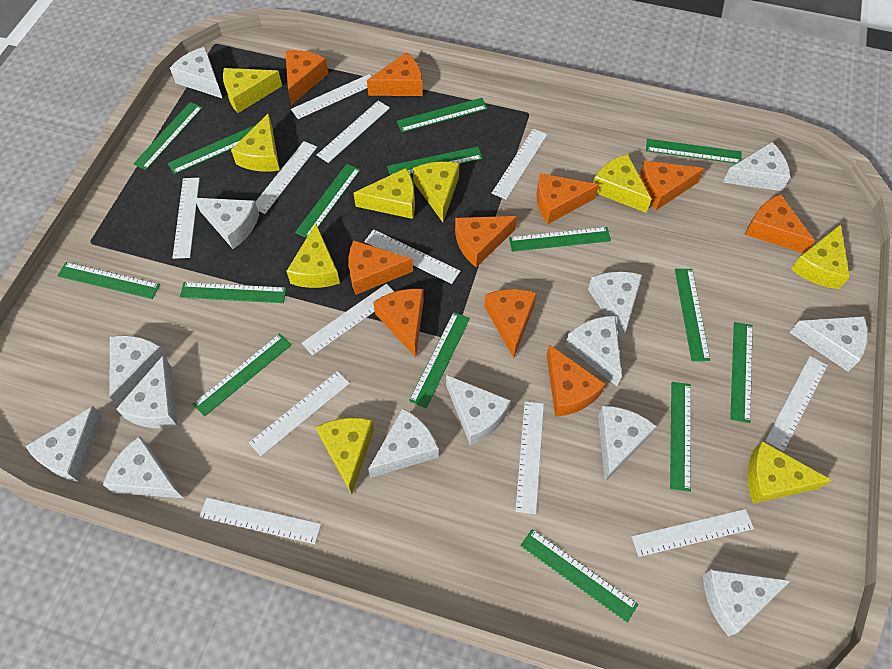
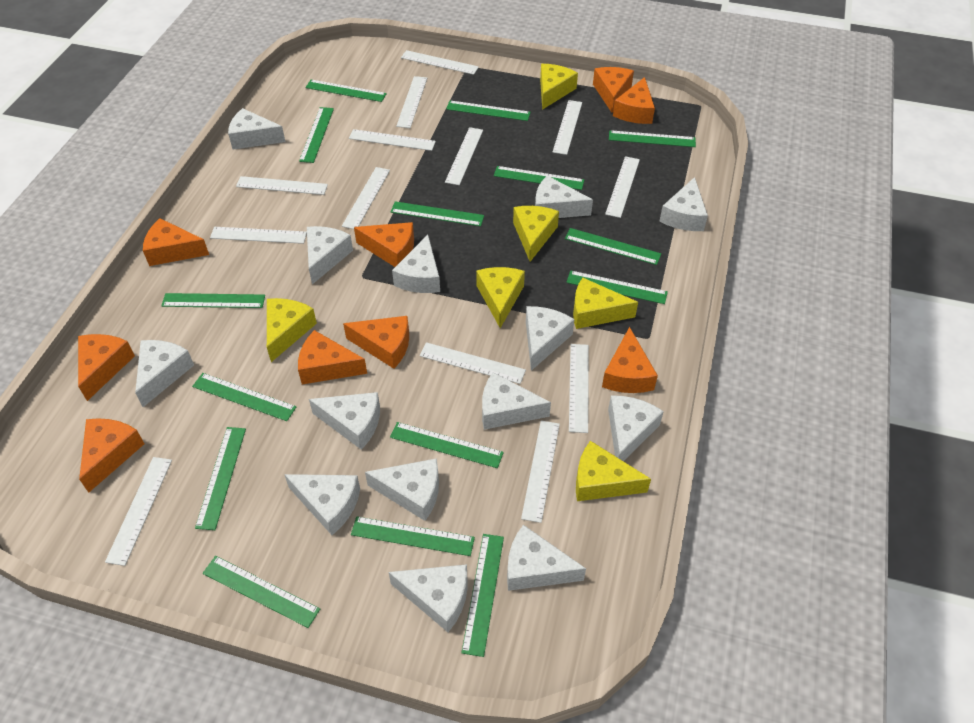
orange cheese: 10 -> 9
white ruler: 12 -> 13
yellow cheese: 9 -> 6

